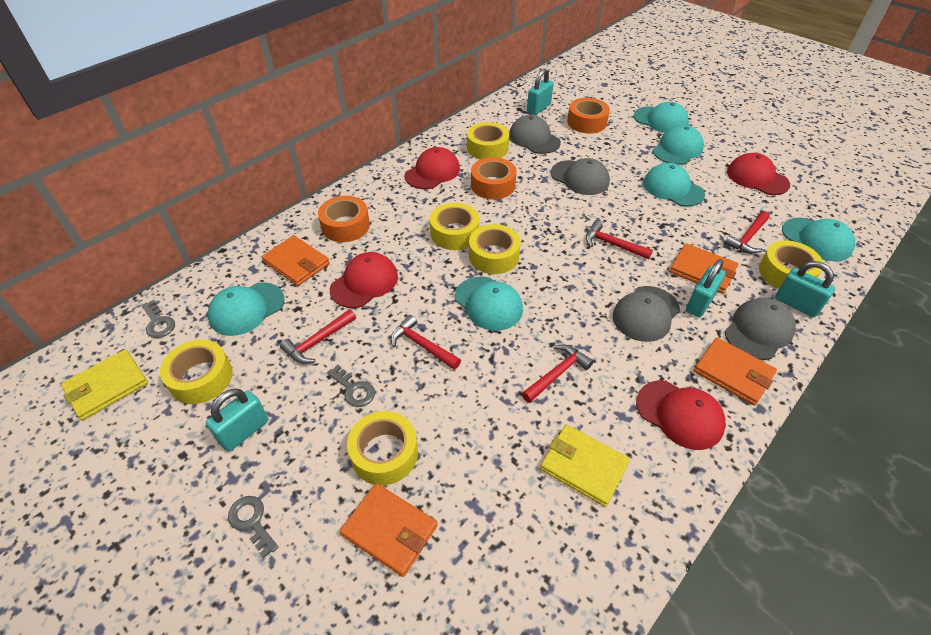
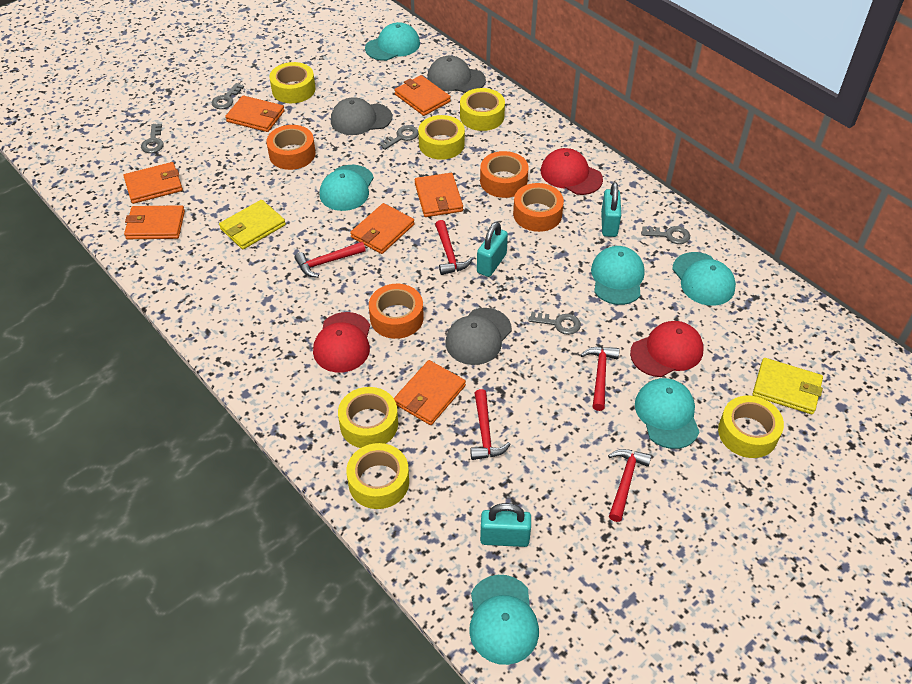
grey cap: 4 -> 3
grey key: 3 -> 5
orange tape: 3 -> 4
orange wallet: 4 -> 7
red cap: 4 -> 3
turquoise padlock: 4 -> 3

